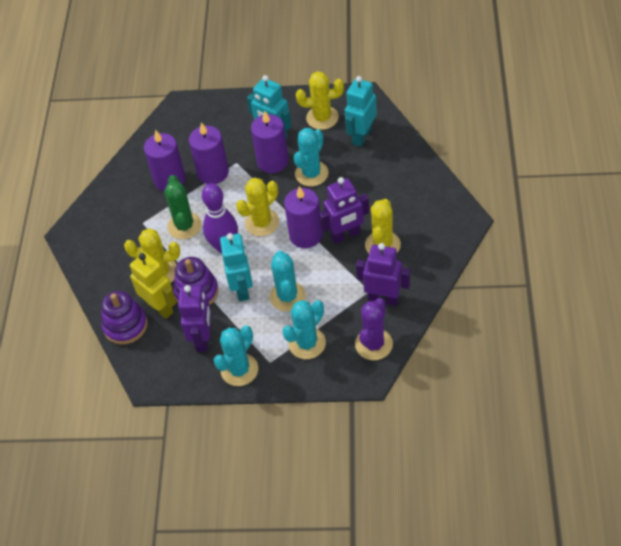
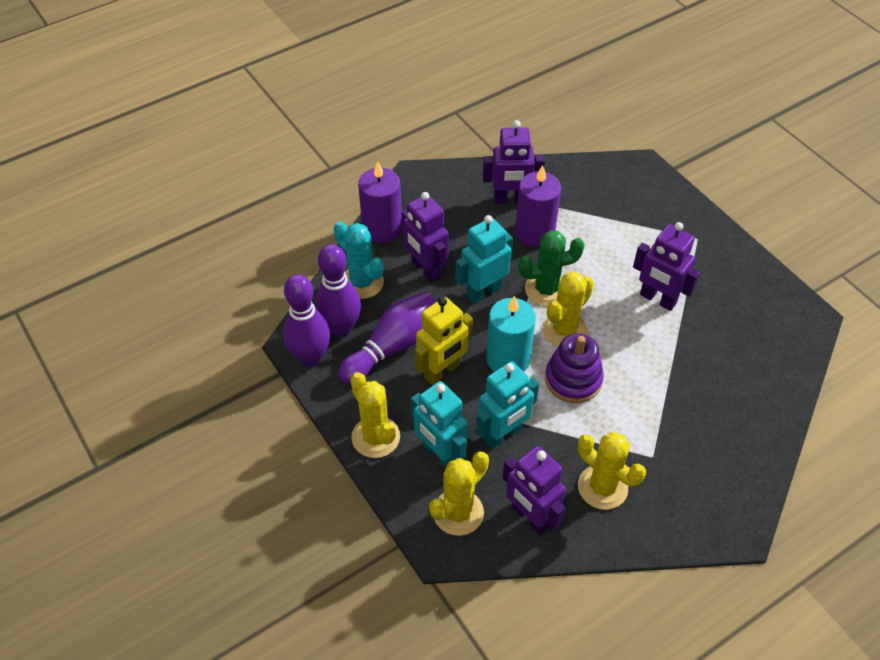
purple bowling pin: 1 -> 3
purple cactus: 1 -> 0
purple candle: 4 -> 2
purple robot: 3 -> 4
purple stacking toy: 2 -> 1
turquoise cactus: 4 -> 1
turquoise candle: 0 -> 1

